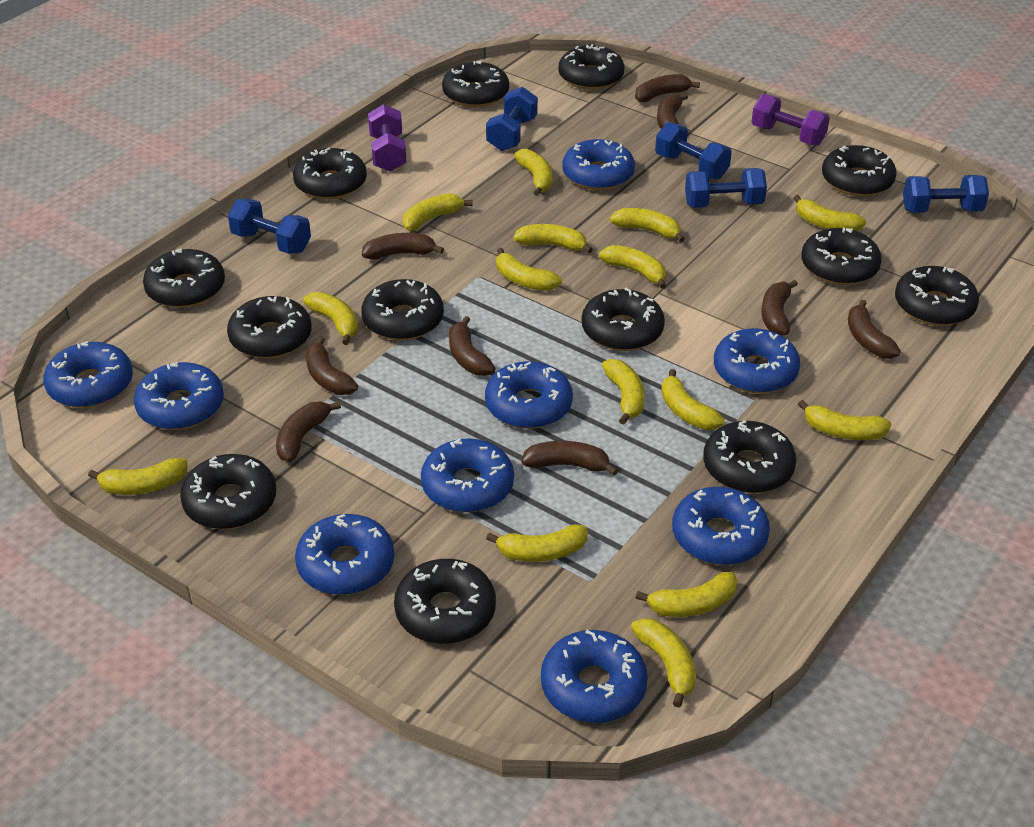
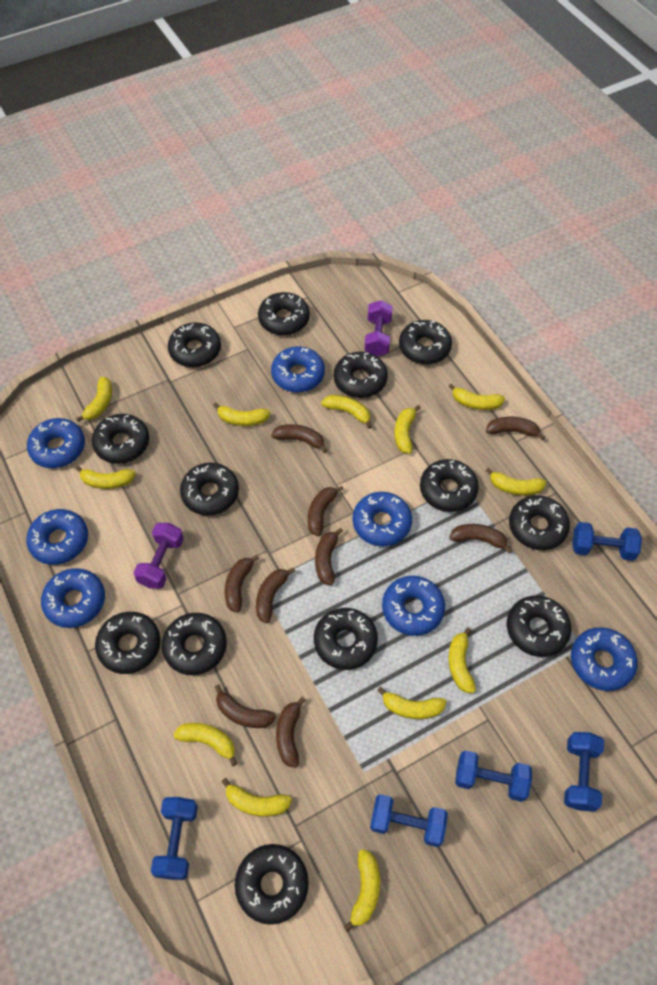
blue donut: 9 -> 7
yellow banana: 15 -> 12

